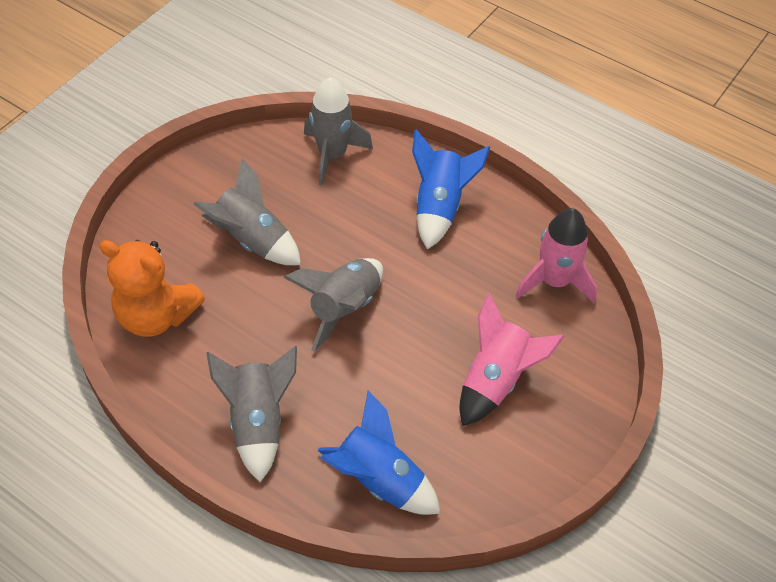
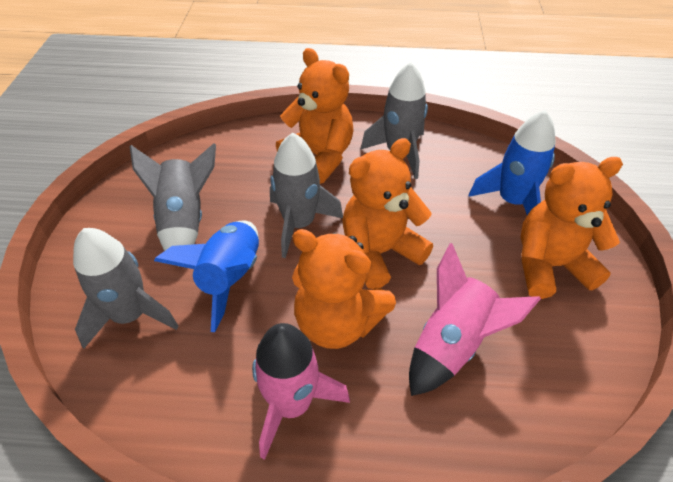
orange teddy bear: 1 -> 4

